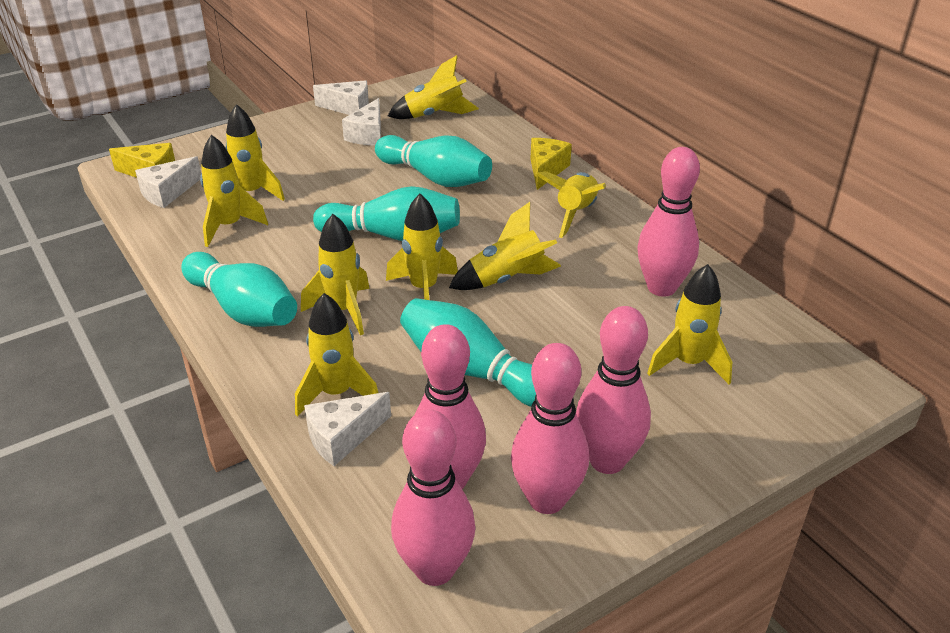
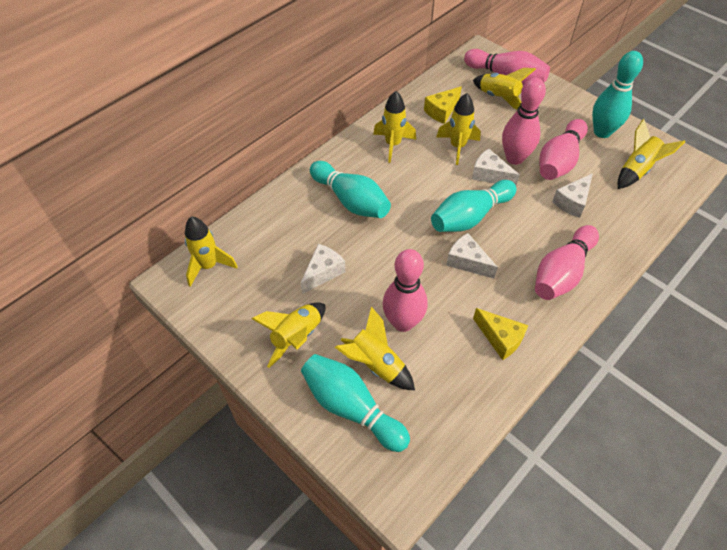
yellow rocket: 9 -> 7

